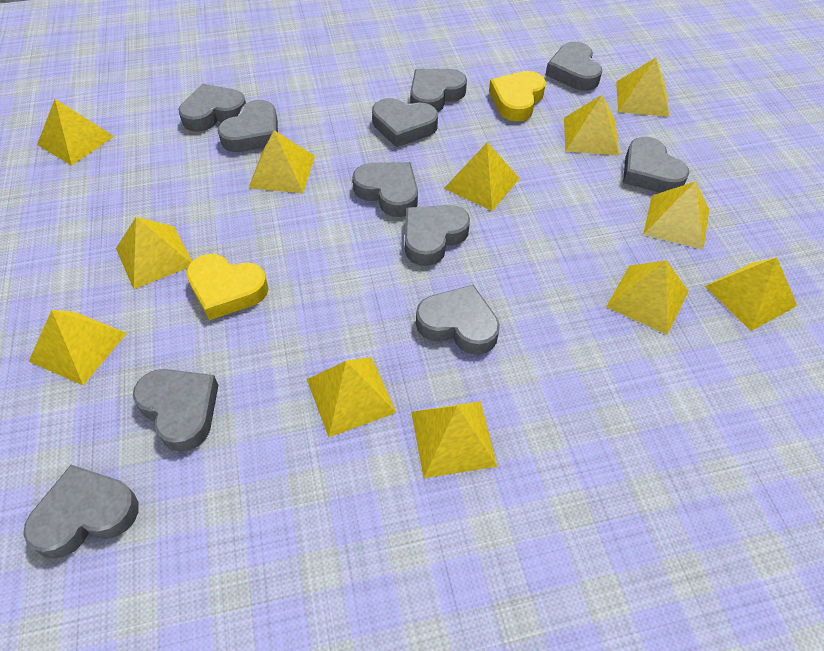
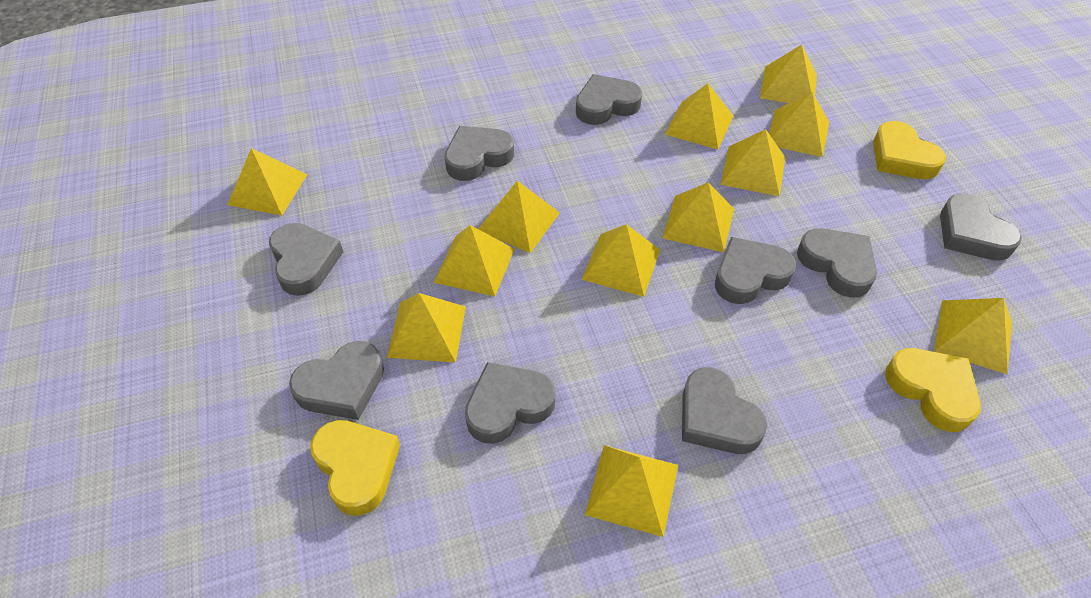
grey heart: 11 -> 9
yellow heart: 2 -> 3

